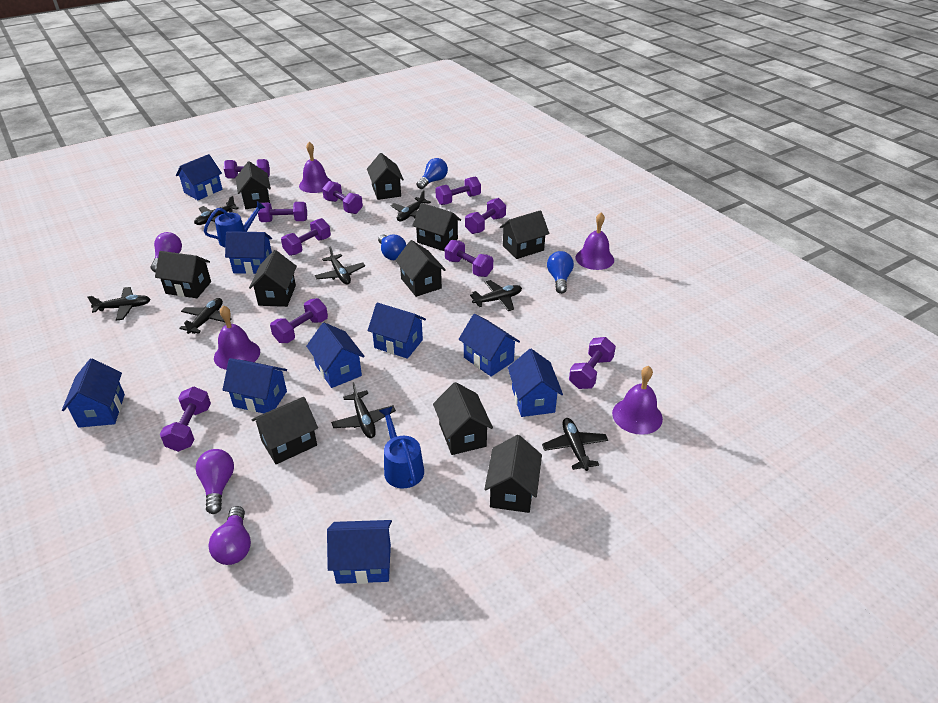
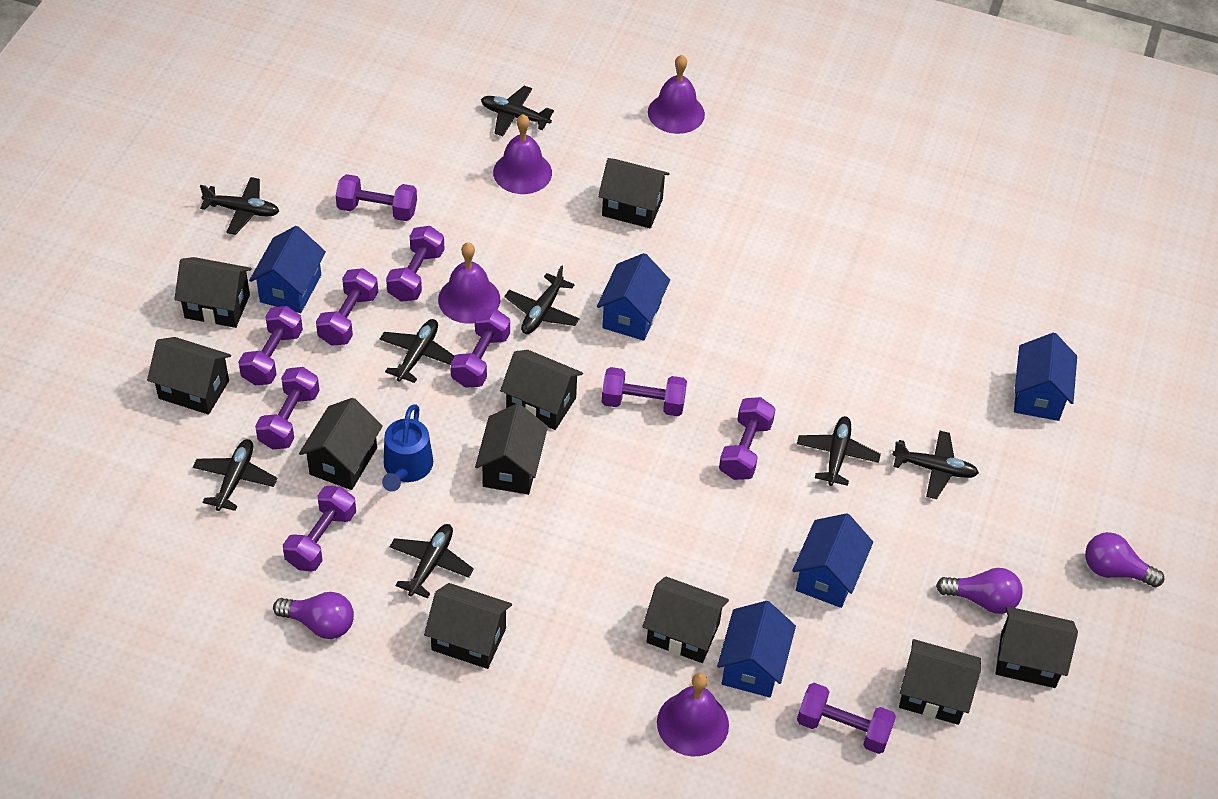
blue house: 9 -> 5
blue light bulb: 3 -> 0
blue watering can: 2 -> 1

